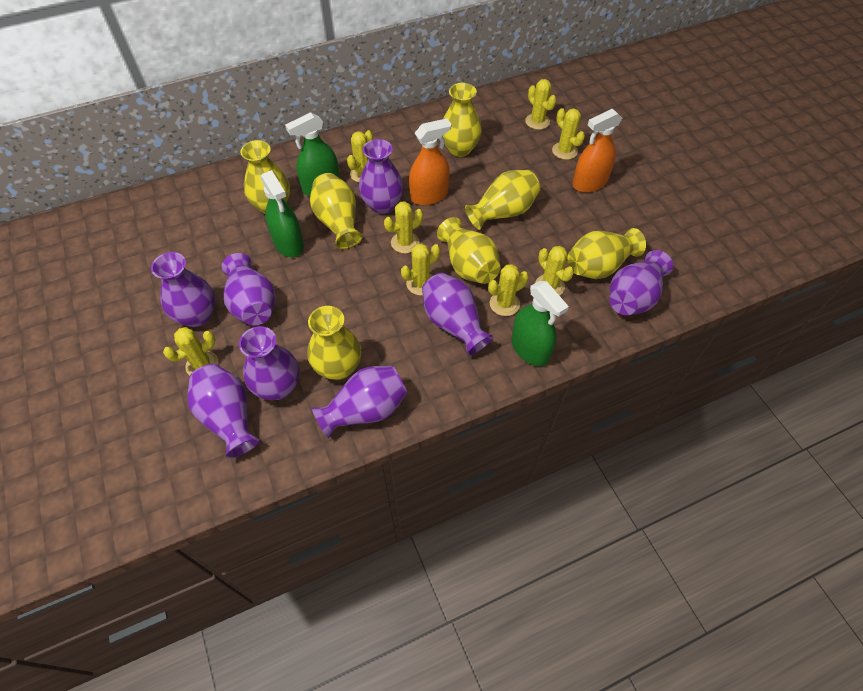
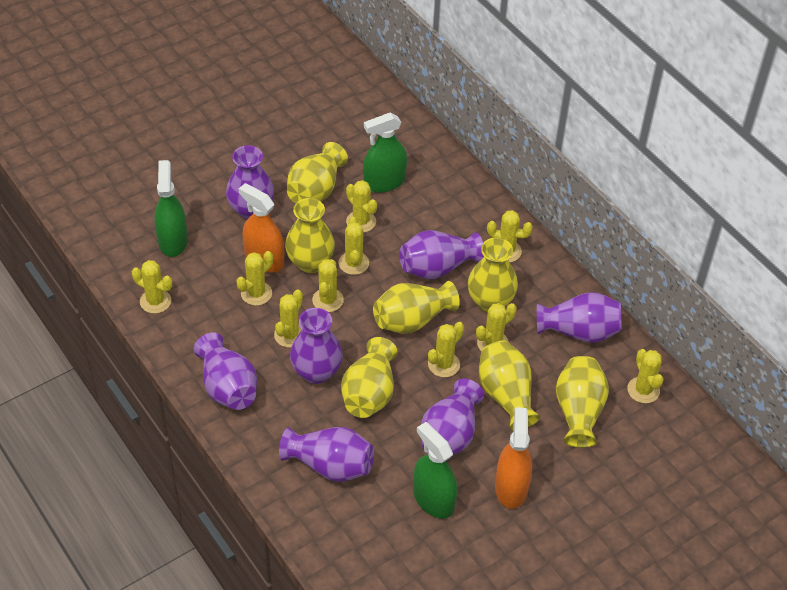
purple vase: 8 -> 7
yellow cactus: 8 -> 10

